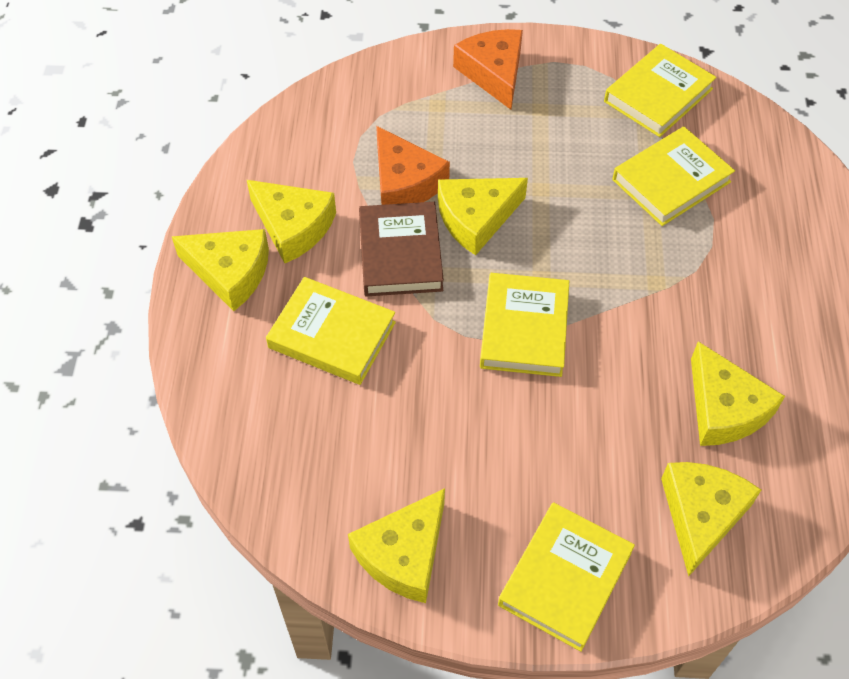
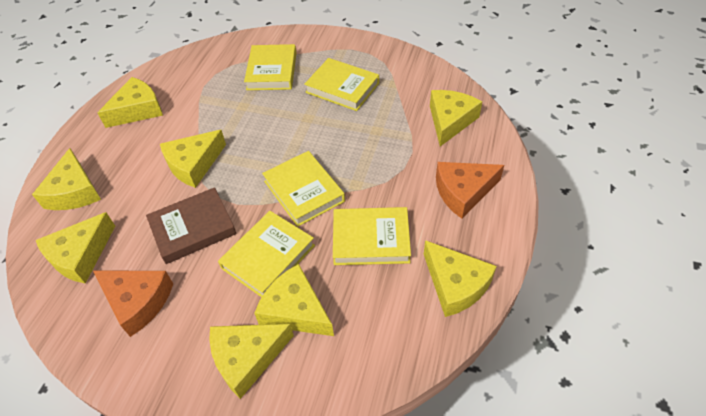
yellow cheese: 6 -> 8

